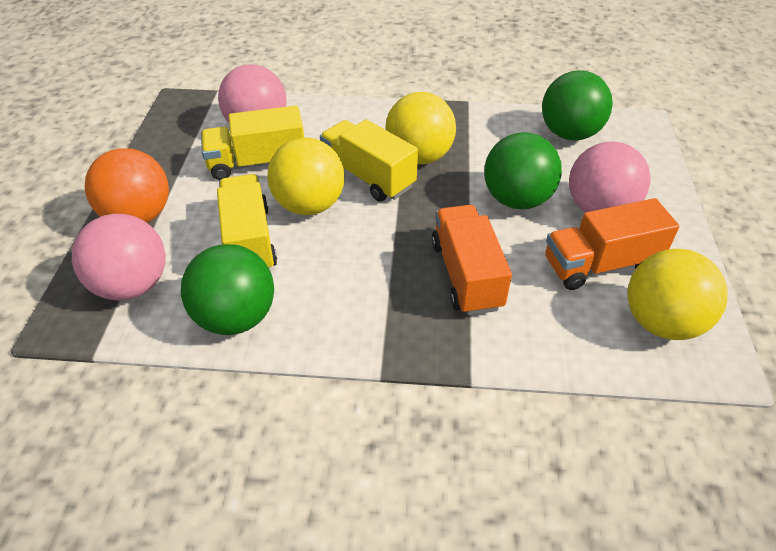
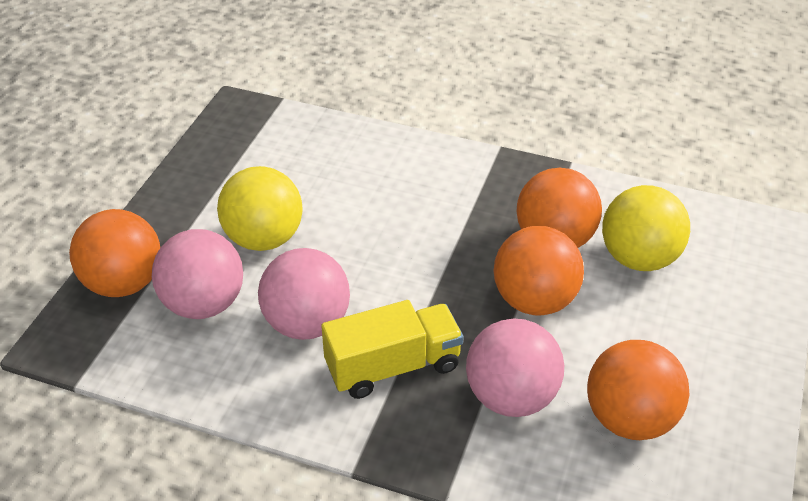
green ball: 3 -> 0
orange ball: 1 -> 4
orange truck: 2 -> 0
yellow ball: 3 -> 2
yellow truck: 3 -> 1

